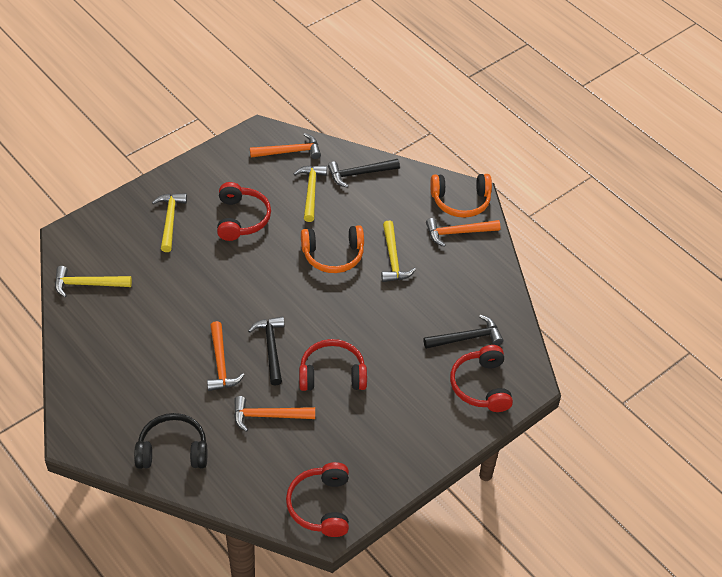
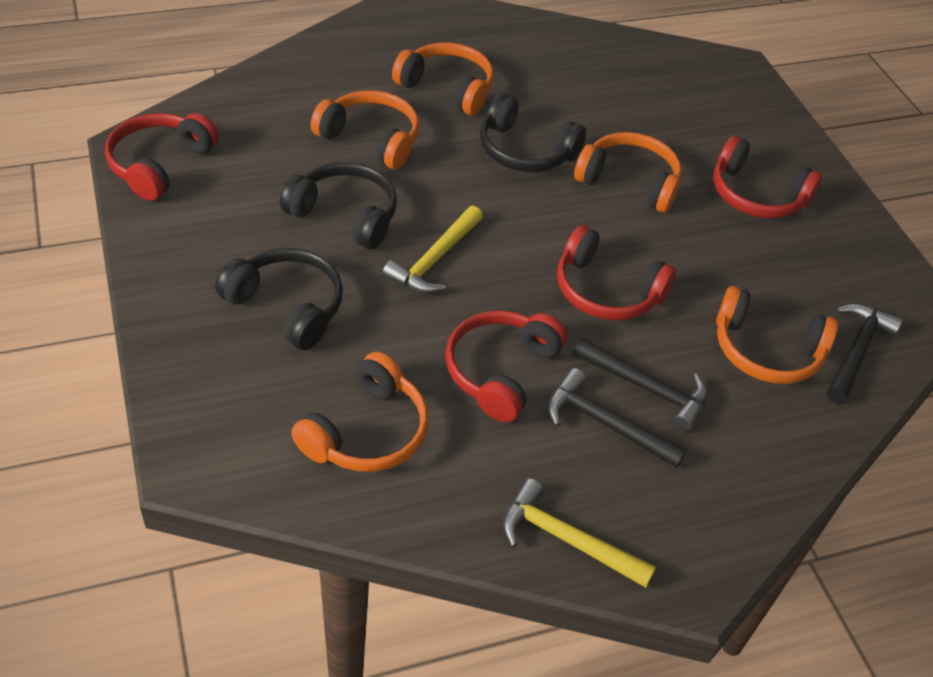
black headphones: 1 -> 3
orange hammer: 4 -> 0
orange headphones: 2 -> 5
yellow hammer: 4 -> 2

